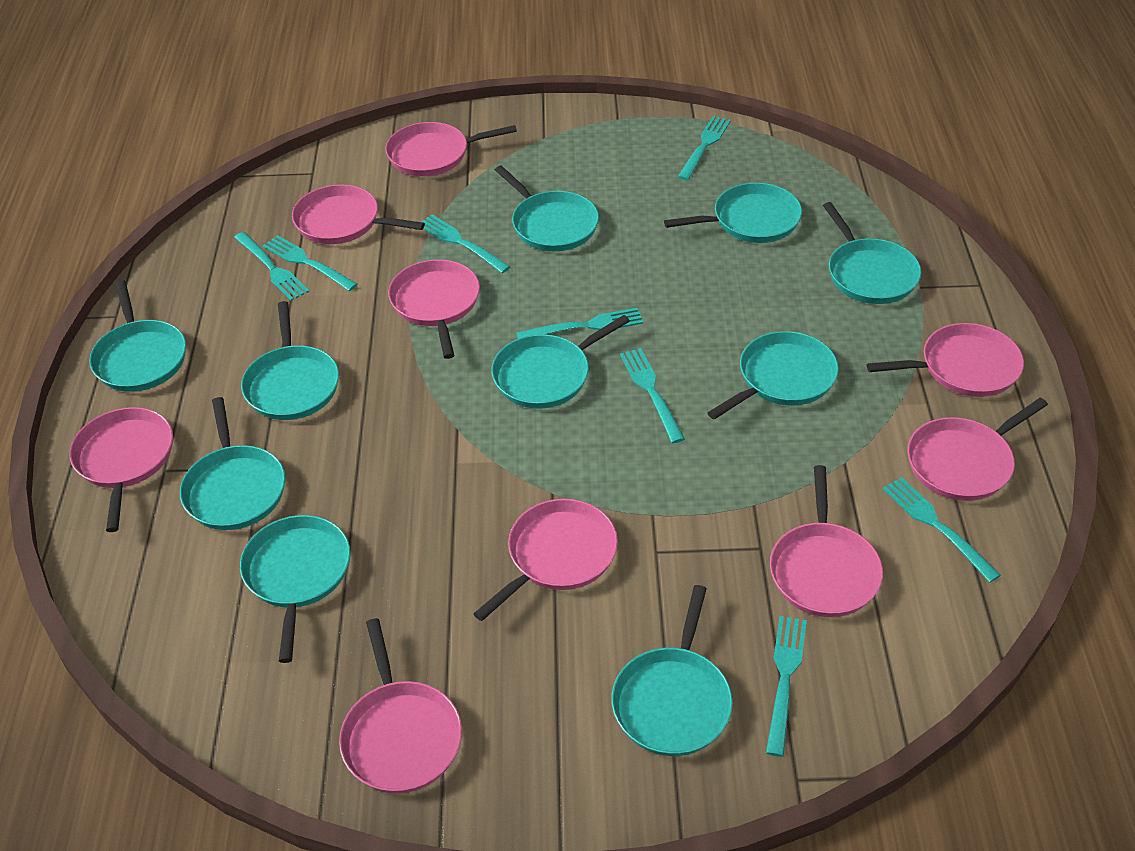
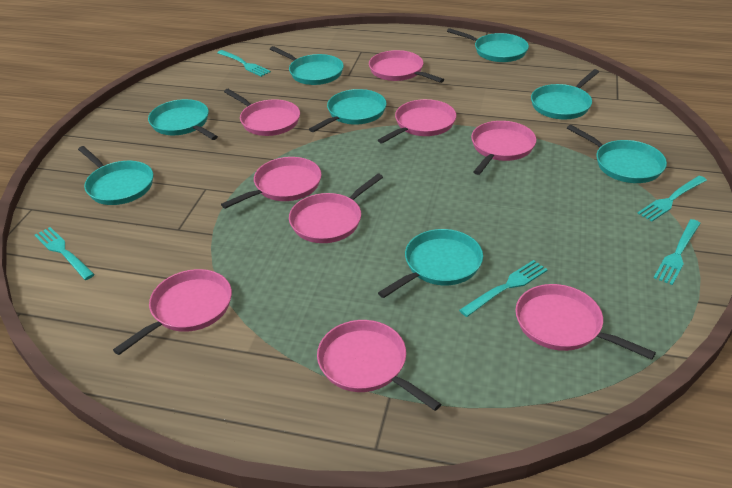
turquoise fork: 8 -> 5
turquoise pan: 10 -> 8

